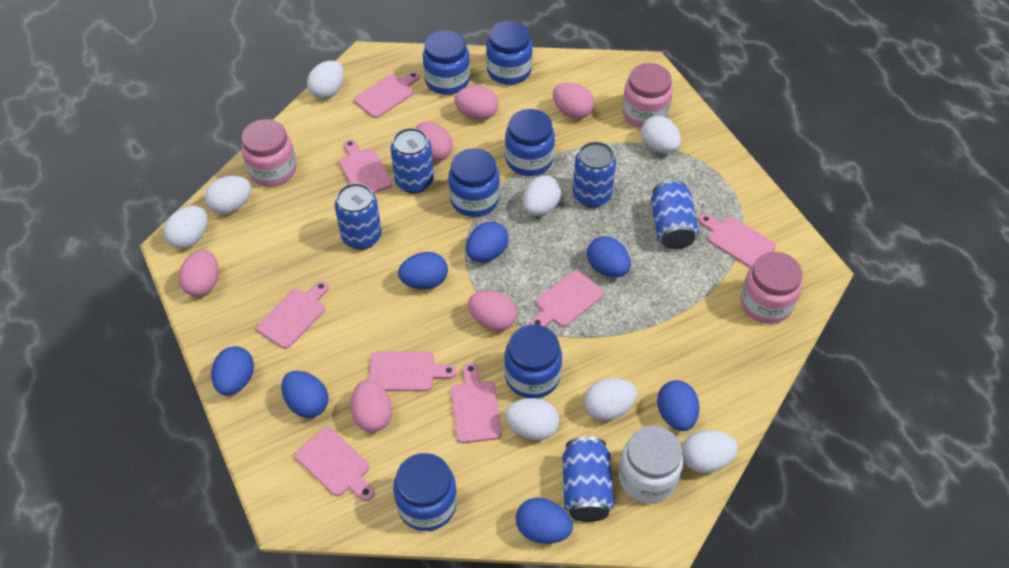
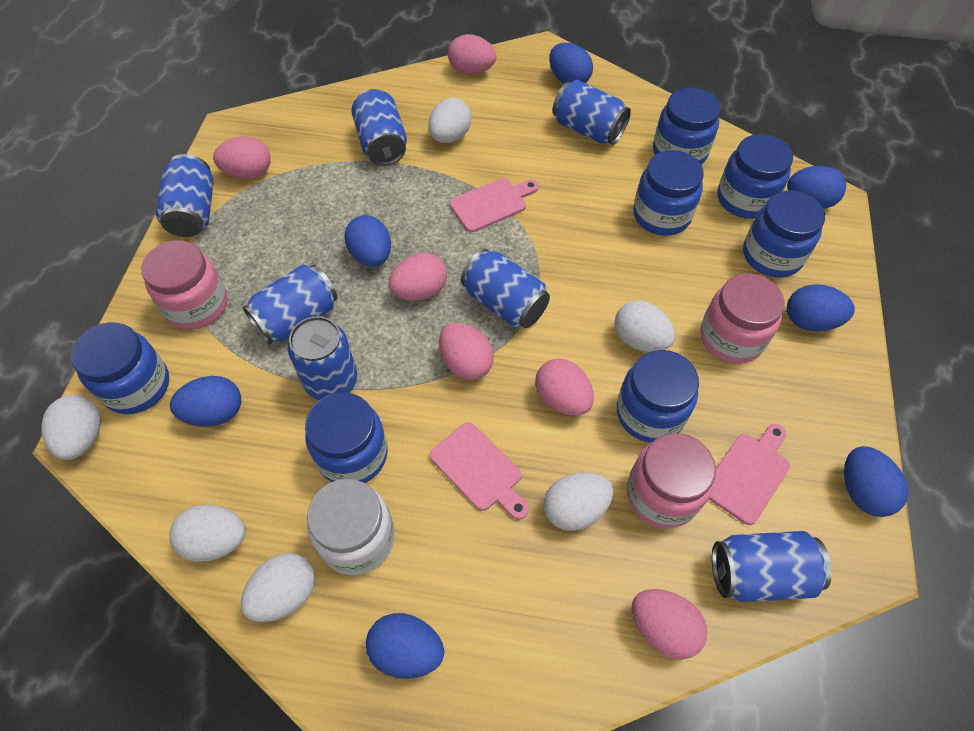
blue can: 5 -> 7
blue jar: 6 -> 7
pink cutting board: 8 -> 3
white egg: 8 -> 6

